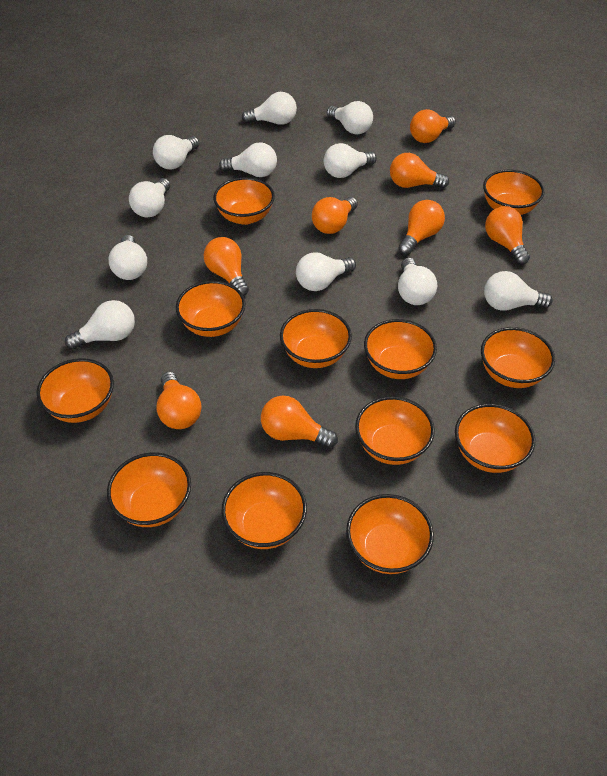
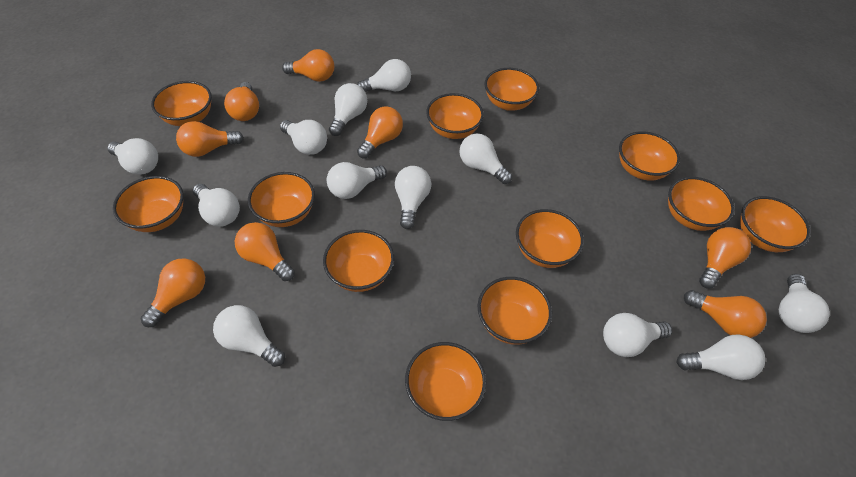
white light bulb: 11 -> 12

